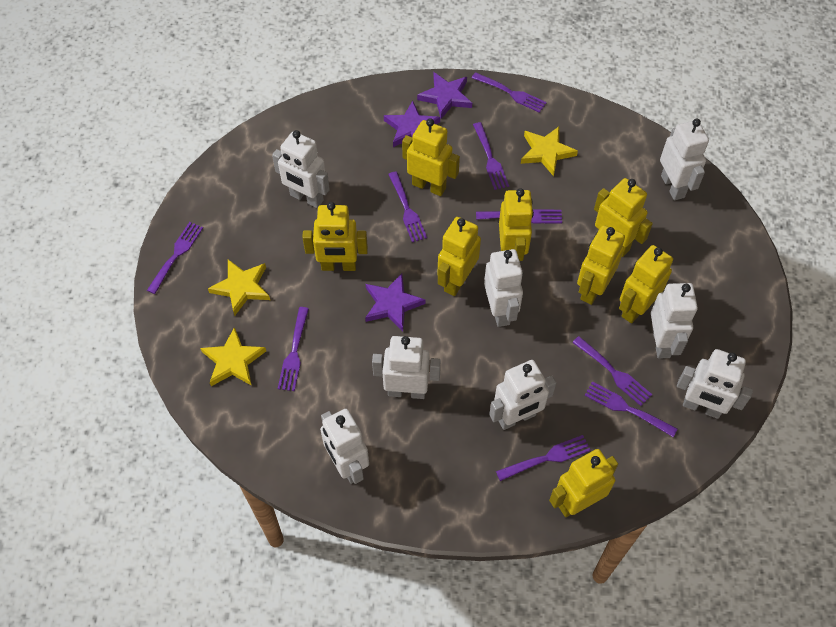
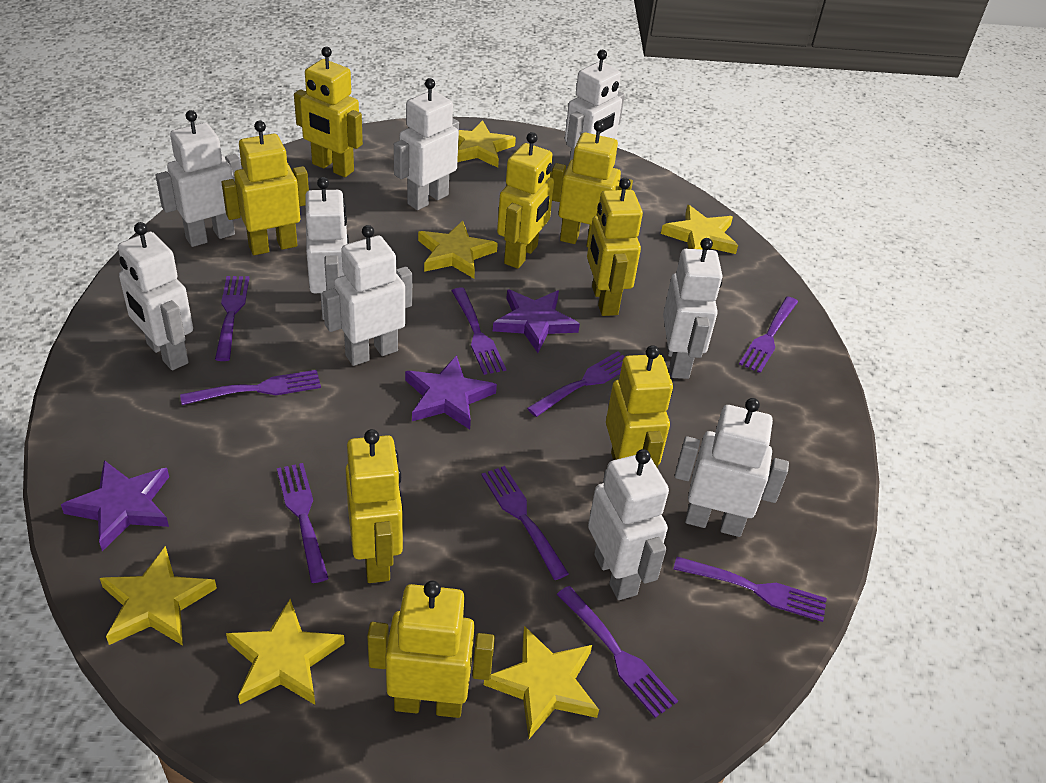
white robot: 8 -> 9
yellow star: 3 -> 6

